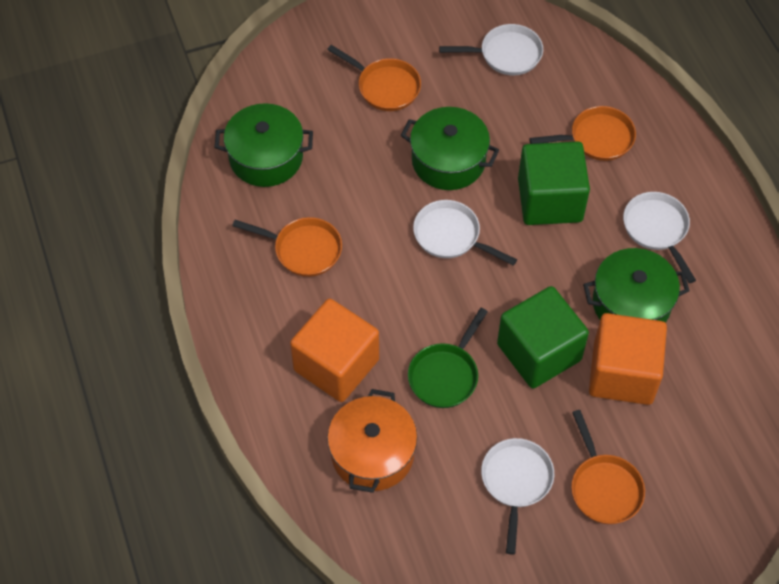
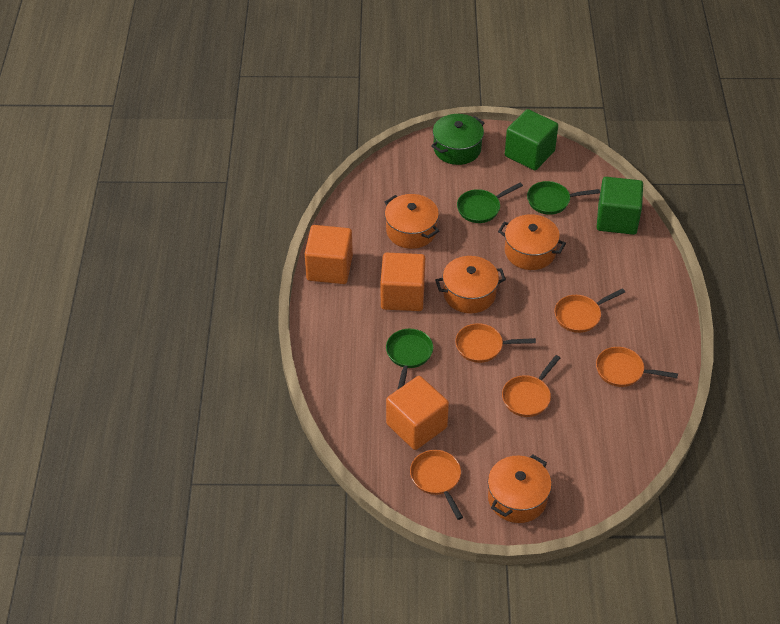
green pan: 1 -> 3
green pot: 3 -> 1
orange cube: 2 -> 3
orange pan: 4 -> 5
orange pot: 1 -> 4
white pan: 4 -> 0

